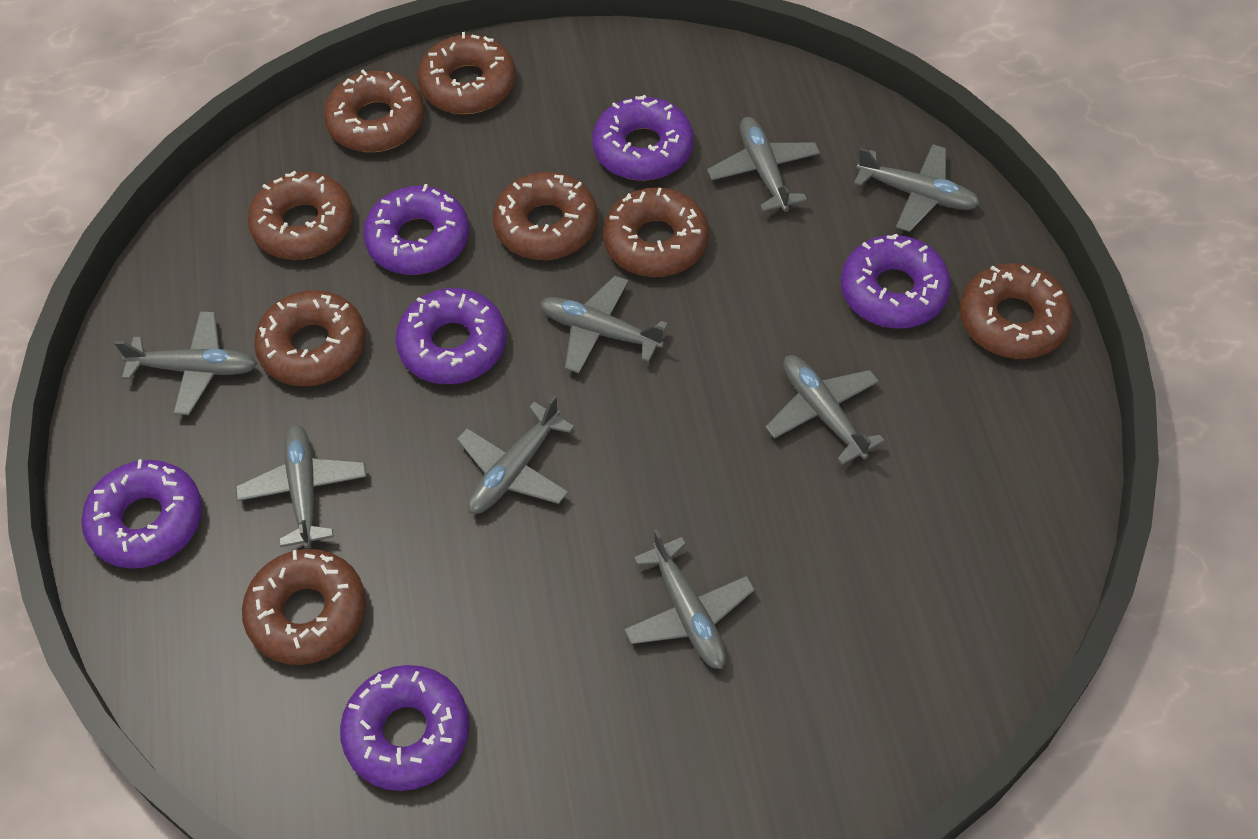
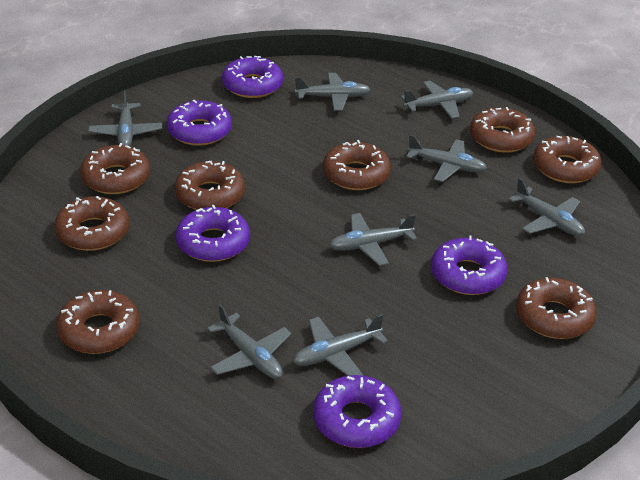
purple donut: 6 -> 5

